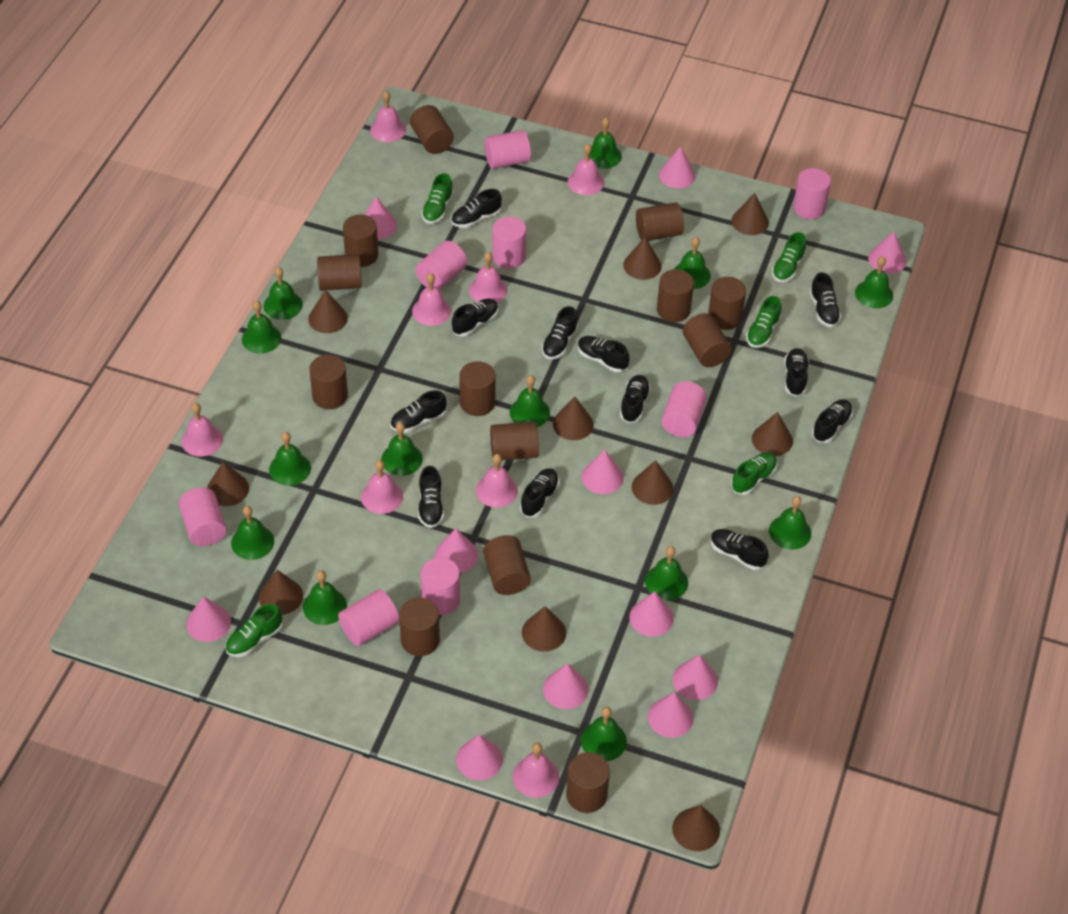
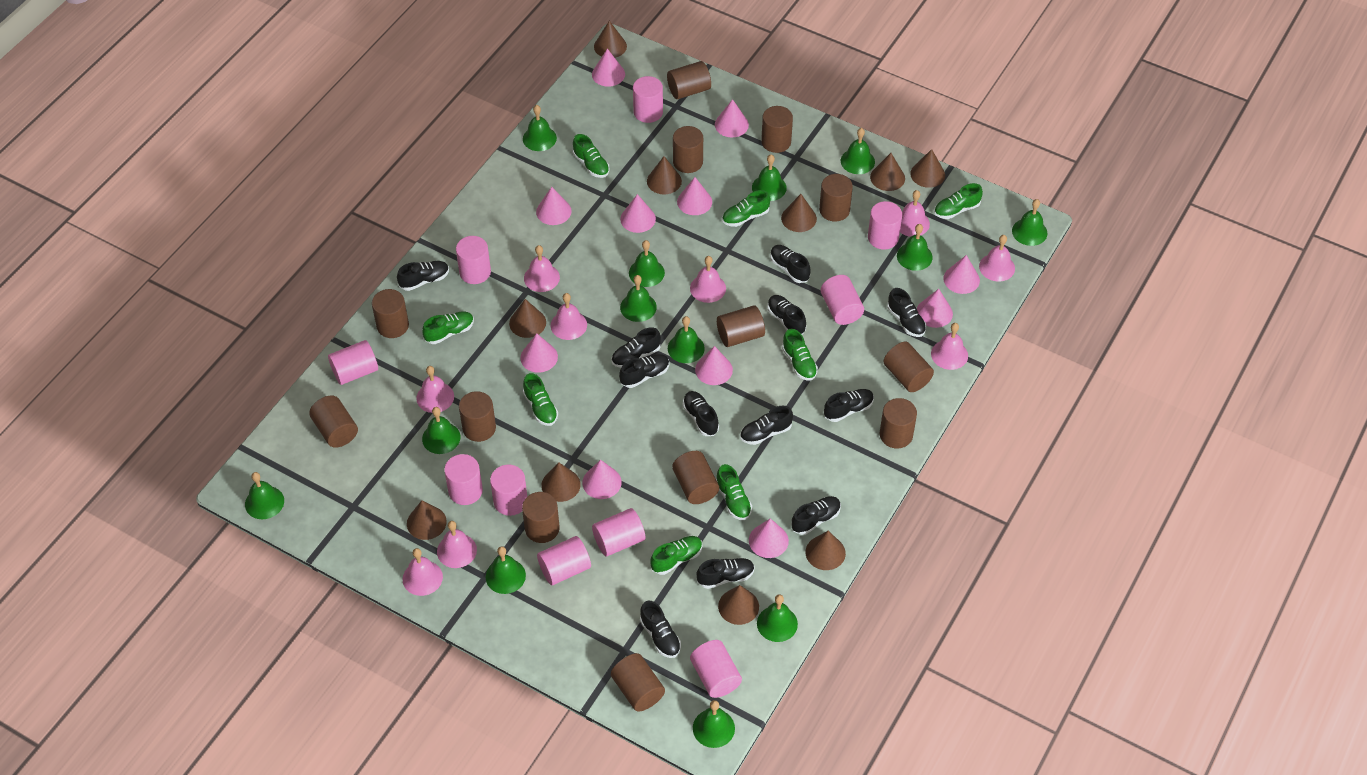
green shoe: 5 -> 8
pink bell: 8 -> 9
pink cylinder: 8 -> 10

